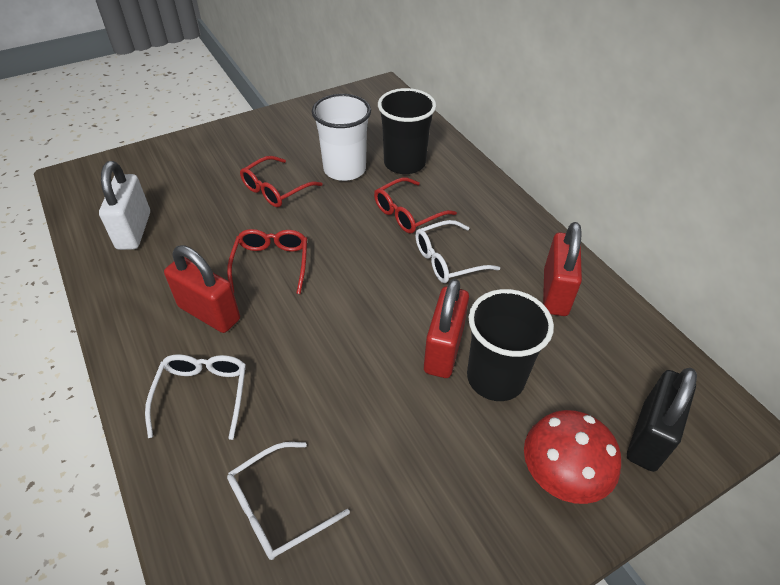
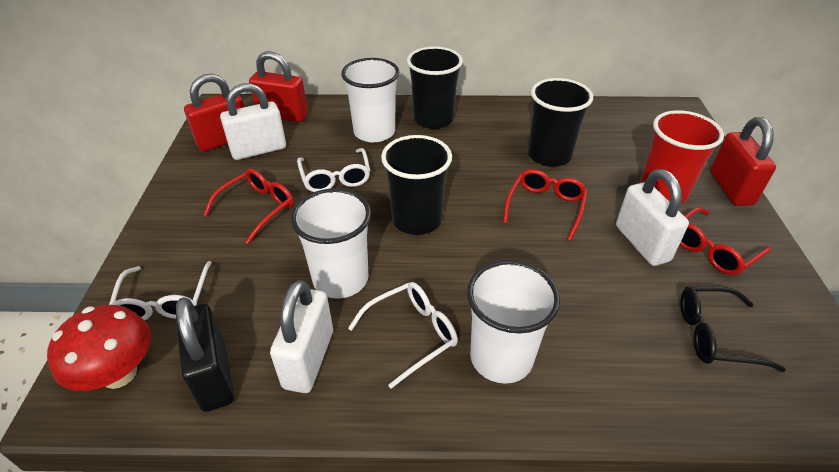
black cup: 2 -> 3
black glasses: 0 -> 1
red cup: 0 -> 1
white cup: 1 -> 3
white padlock: 1 -> 3

